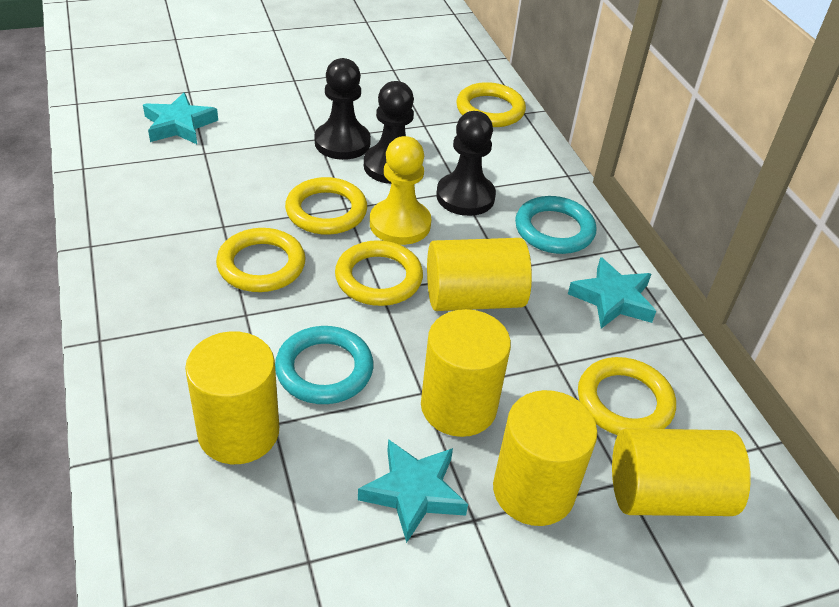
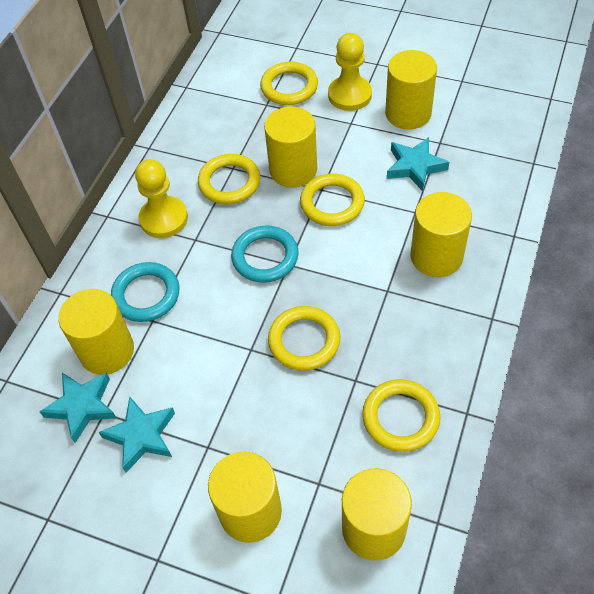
black pawn: 3 -> 0
yellow cylinder: 5 -> 6
yellow pawn: 1 -> 2

